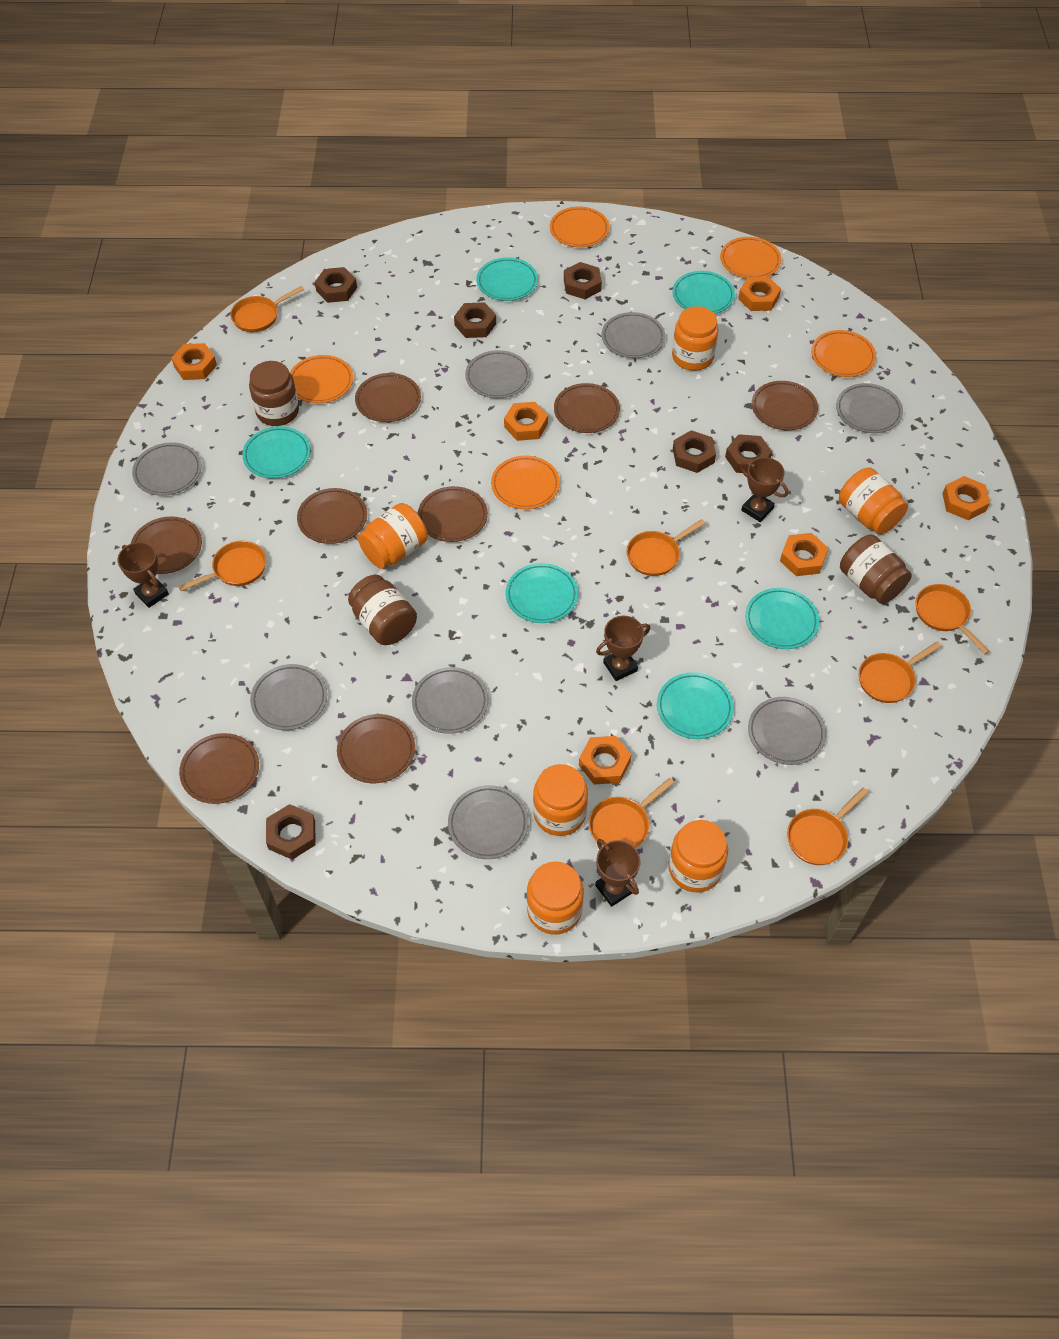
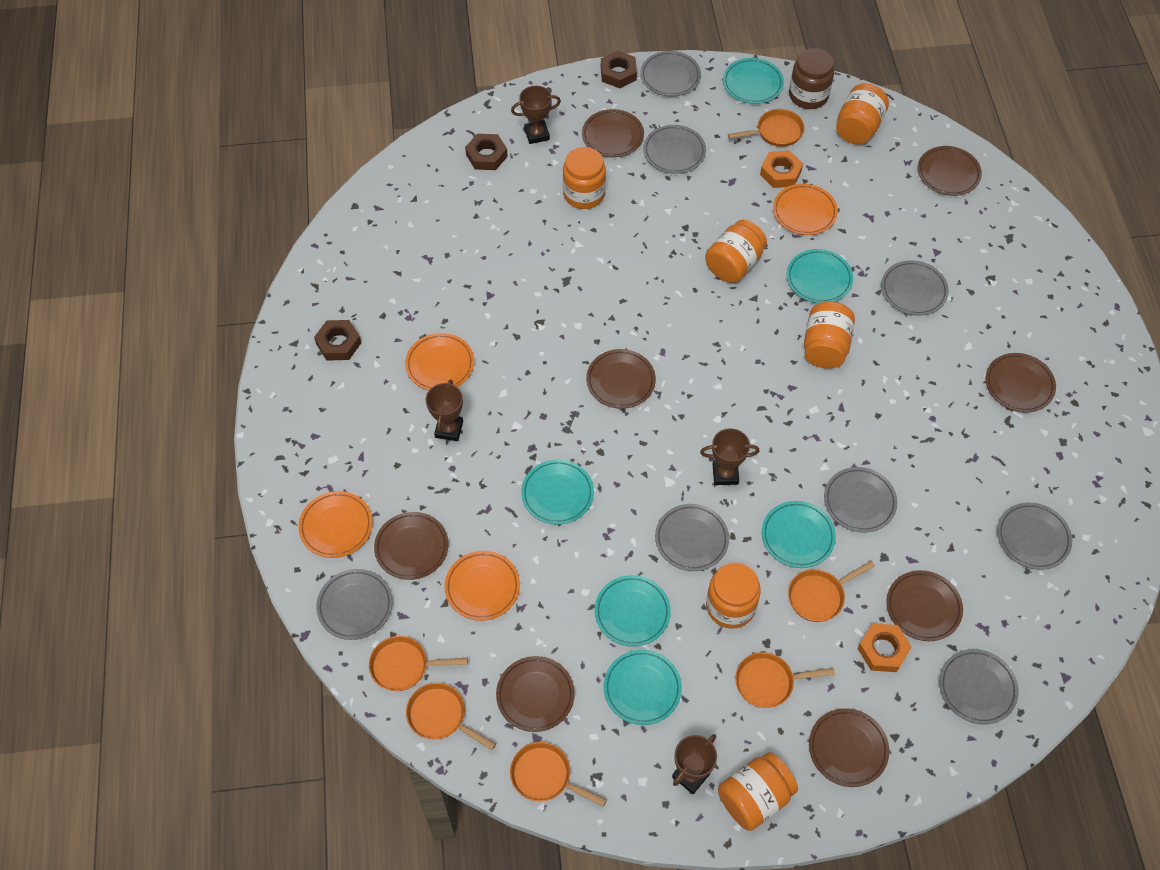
brown jar: 3 -> 1
brown nut: 6 -> 3
orange nut: 6 -> 2
orange pan: 7 -> 6
orange plate: 5 -> 4

